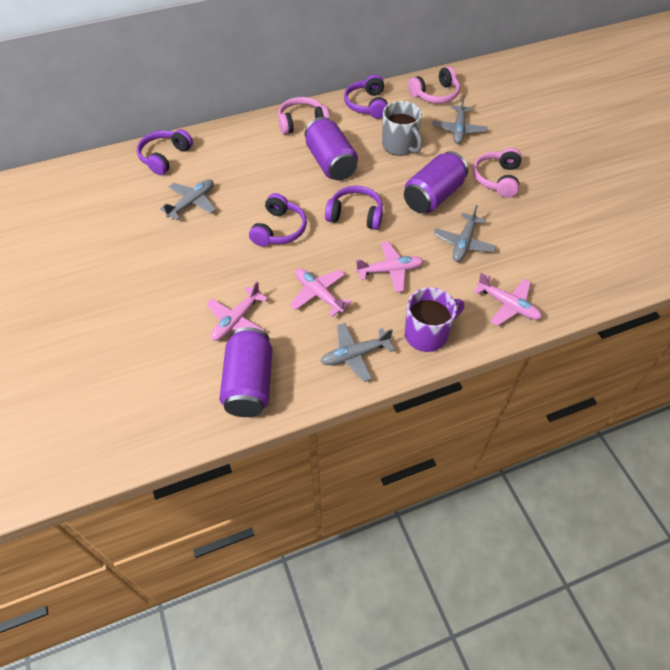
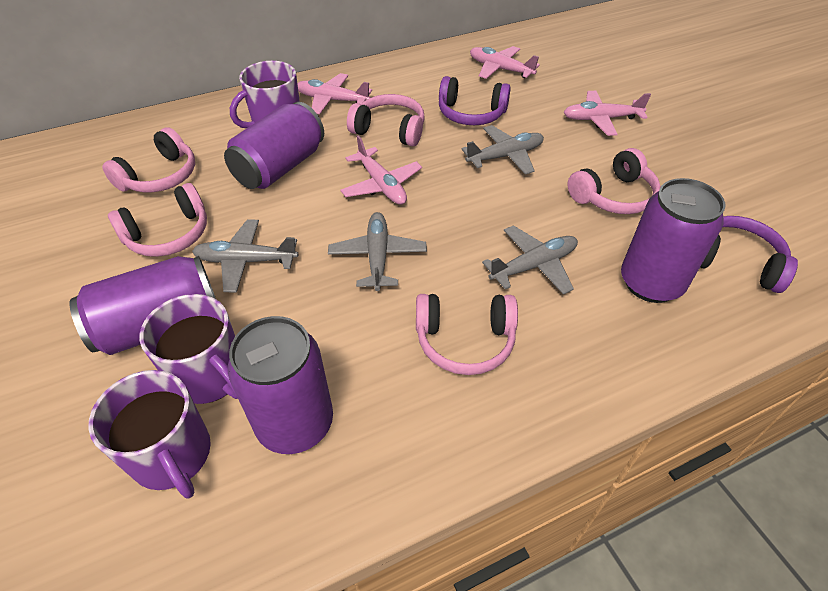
grey mug: 1 -> 0
pink headphones: 3 -> 5
purple can: 3 -> 4
purple headphones: 4 -> 2
purple mug: 1 -> 3

